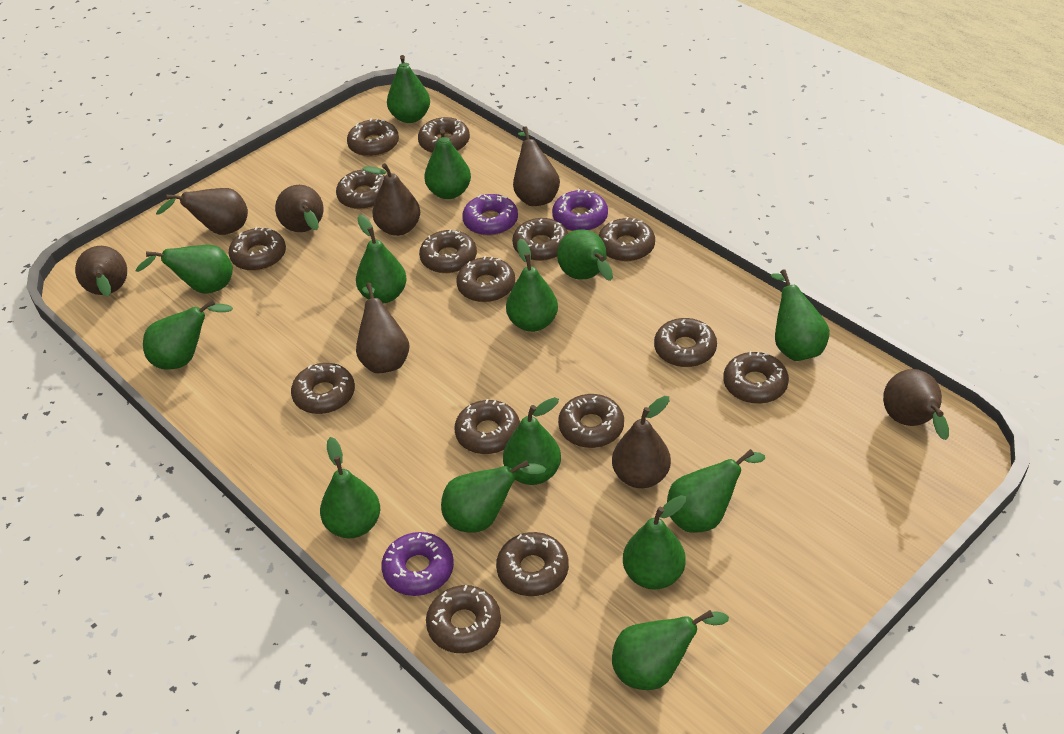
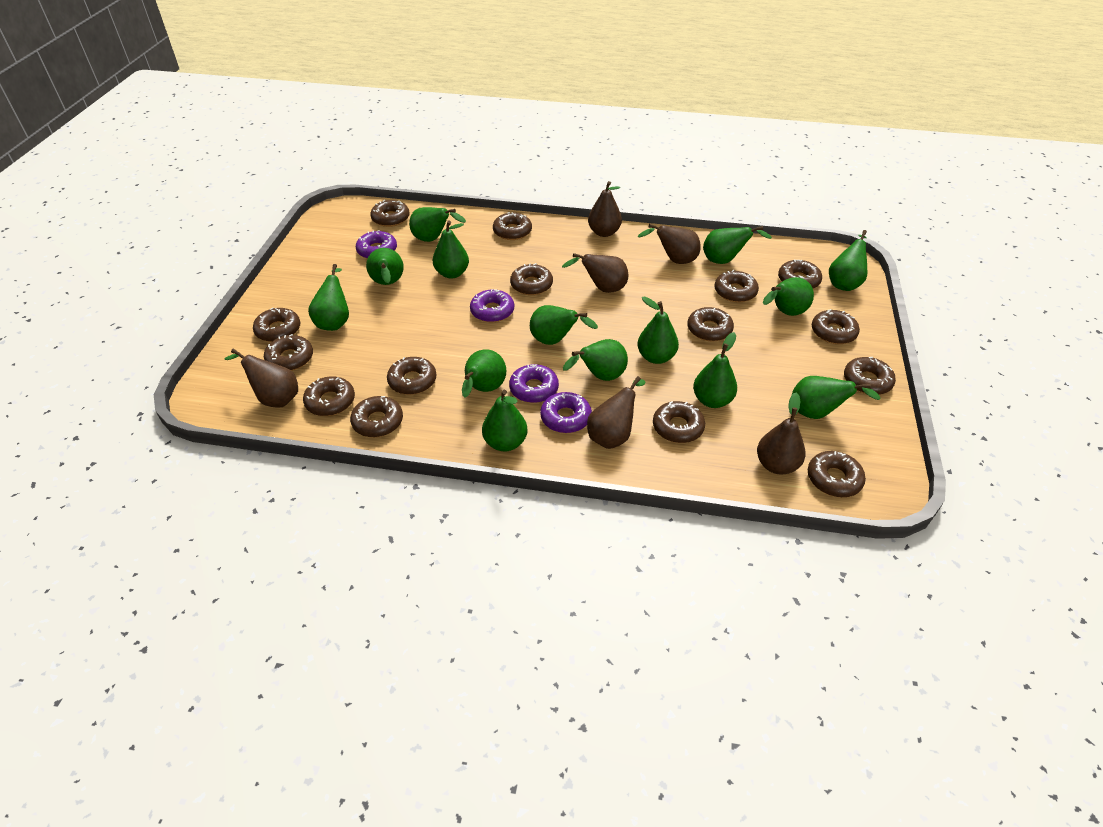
brown pear: 8 -> 6
purple donut: 3 -> 4

